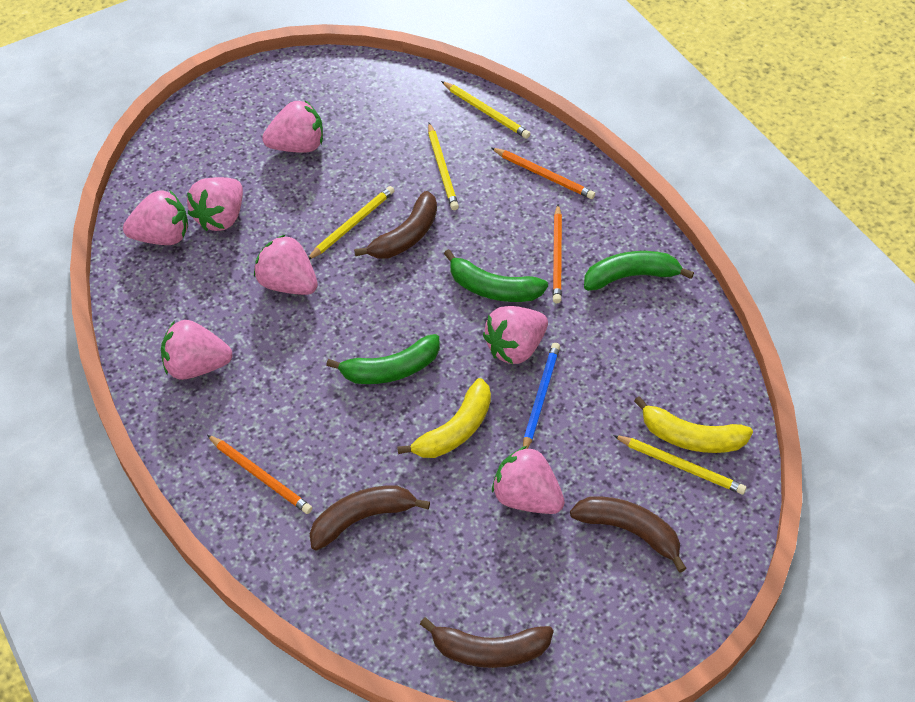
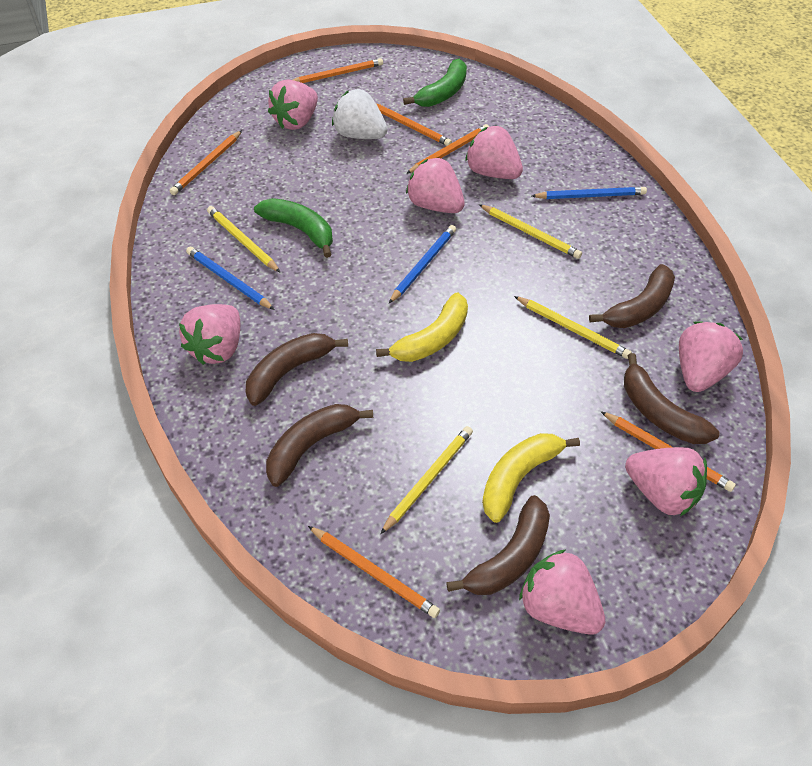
blue pencil: 1 -> 3
brown banana: 4 -> 5
green banana: 3 -> 2
orange pencil: 3 -> 6
white strawberry: 0 -> 1

